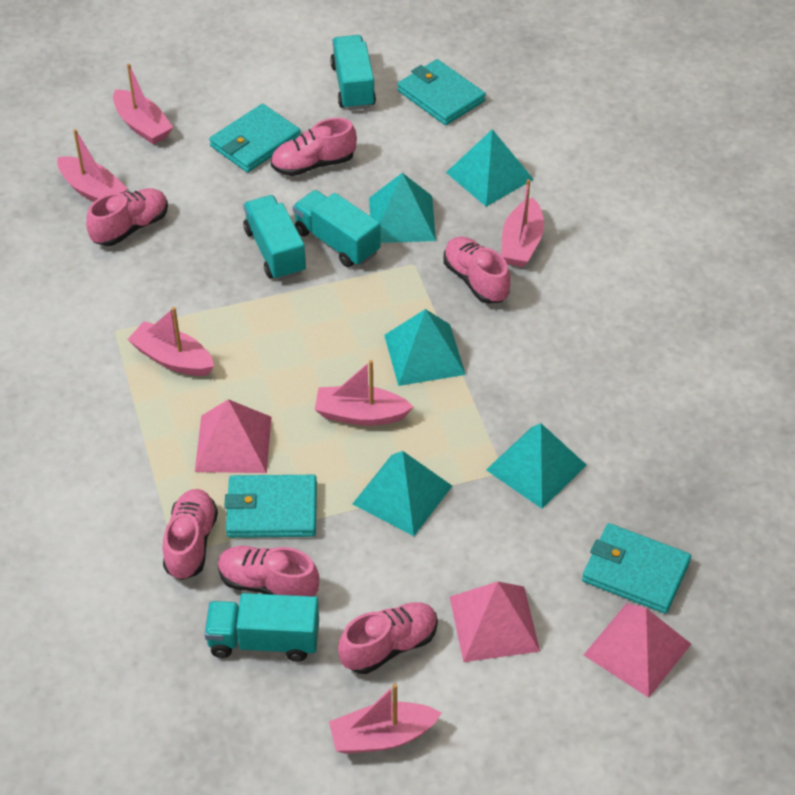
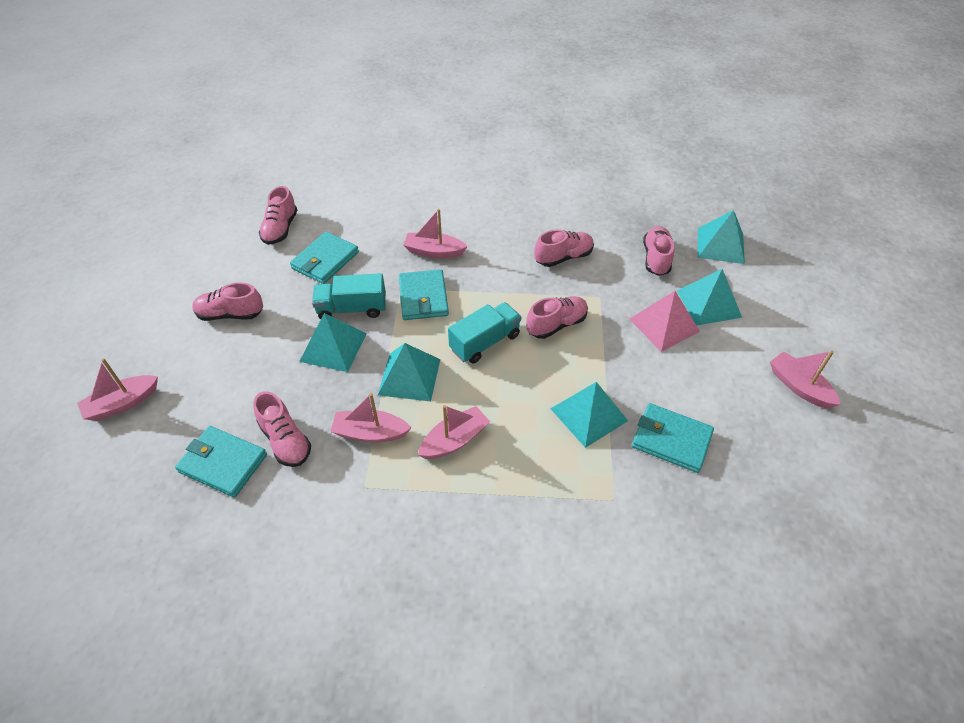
pink boat: 6 -> 5
pink pyramid: 3 -> 1
turquoise truck: 4 -> 2

